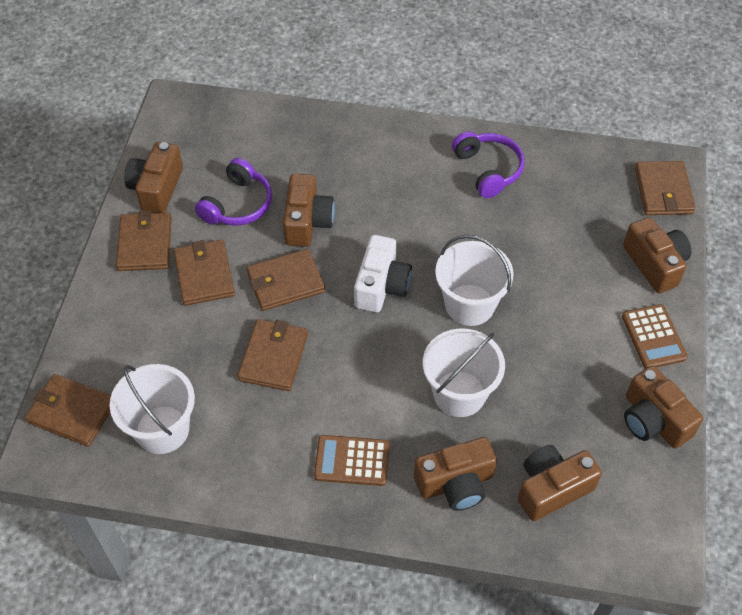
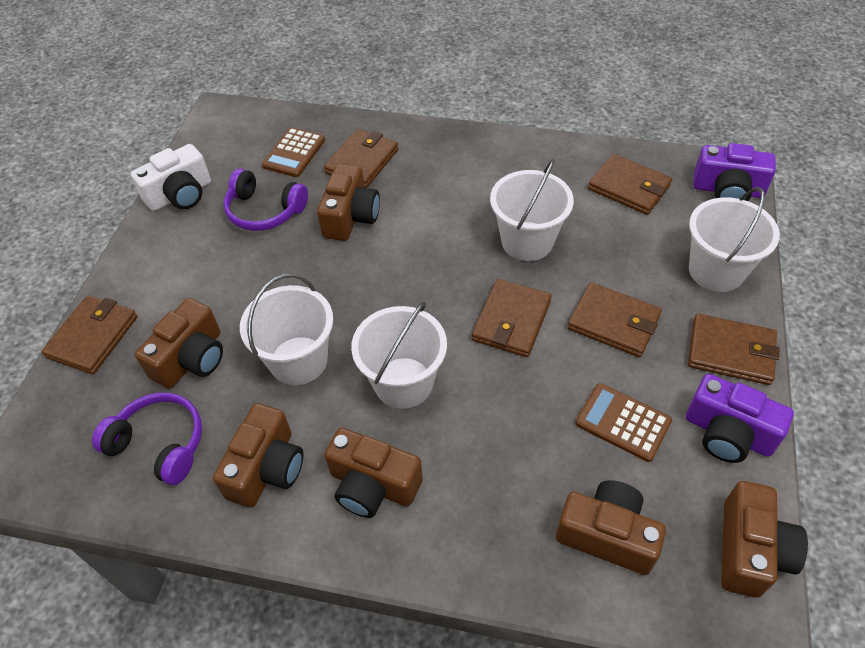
purple camera: 0 -> 2
white bucket: 3 -> 4

